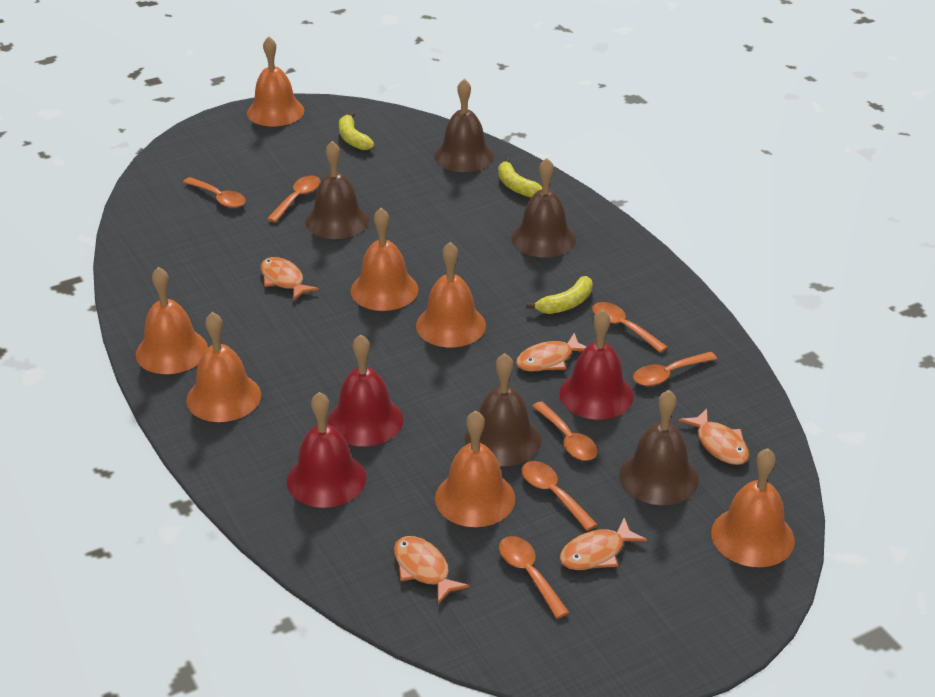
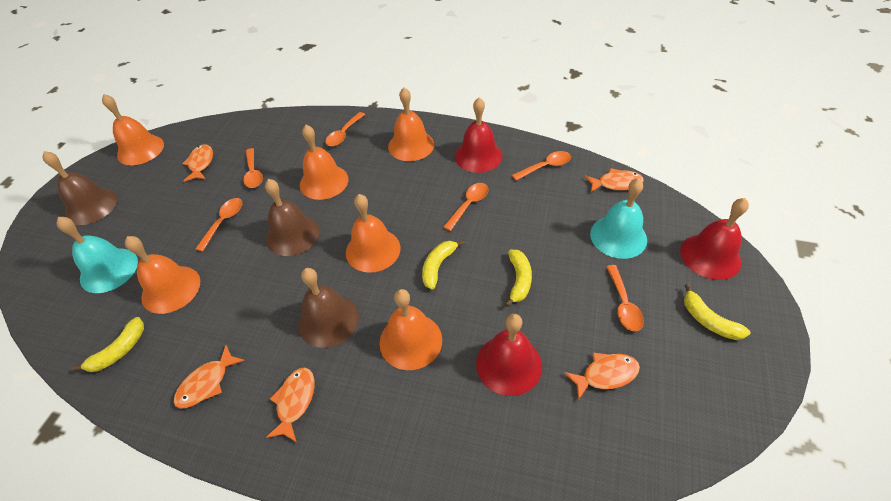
brown bell: 5 -> 3
orange bell: 7 -> 6
orange spoon: 7 -> 6
turquoise bell: 0 -> 2
yellow banana: 3 -> 4

